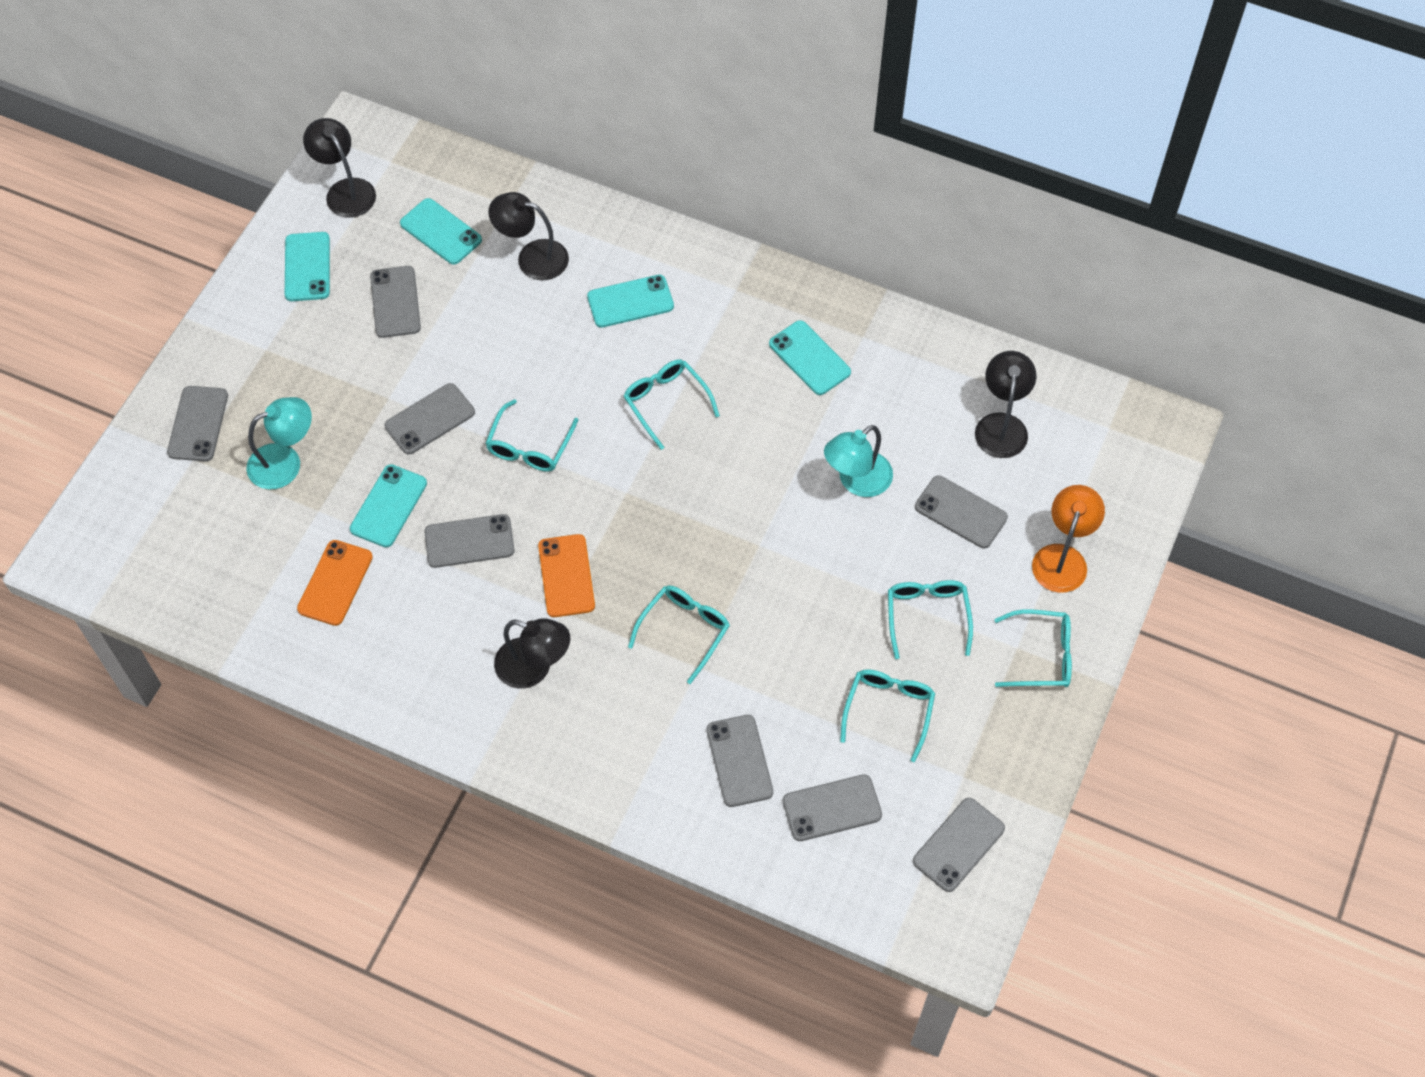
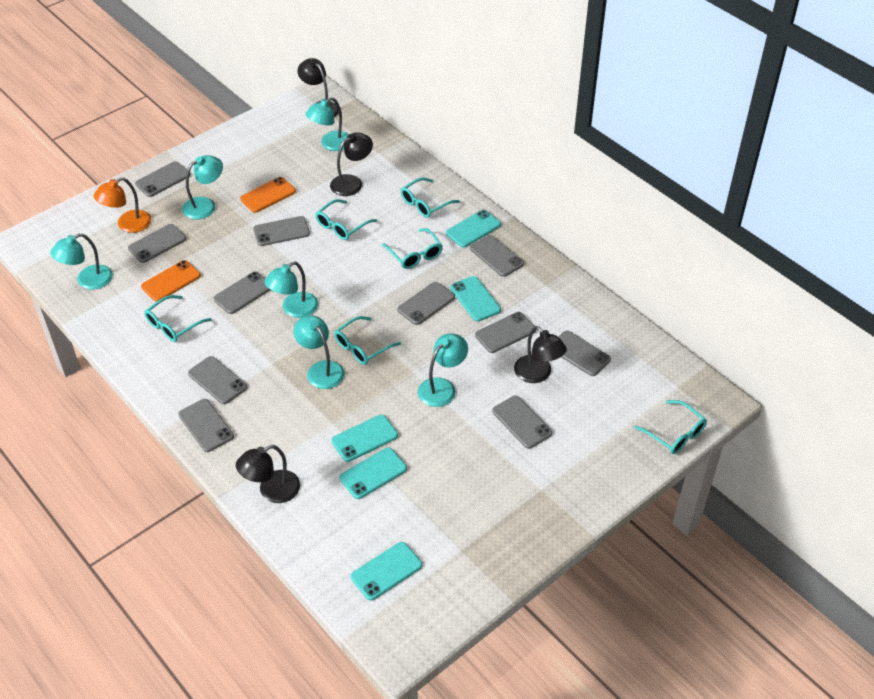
grey phone: 8 -> 11
turquoise lamp: 2 -> 6

